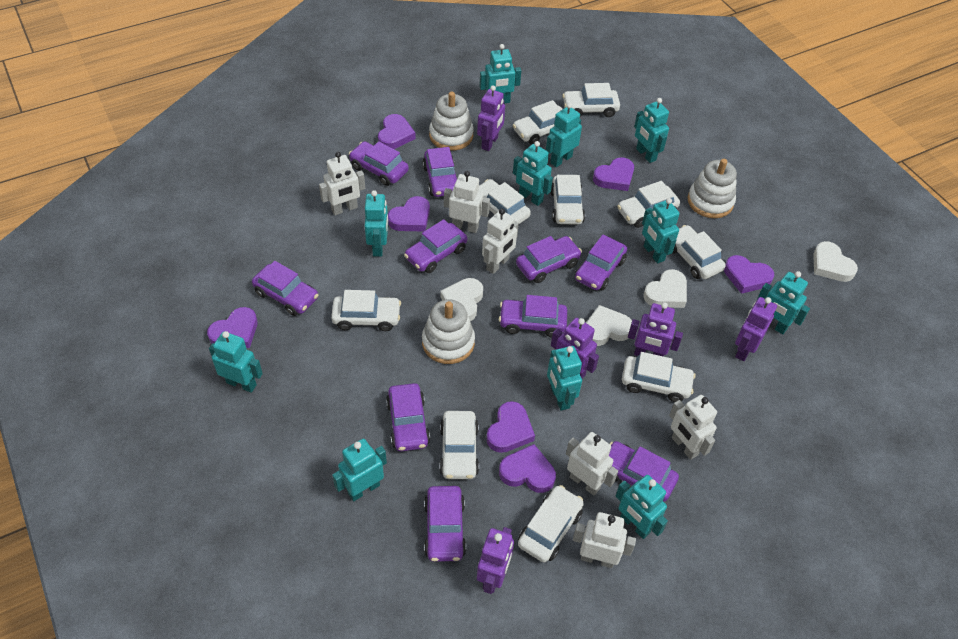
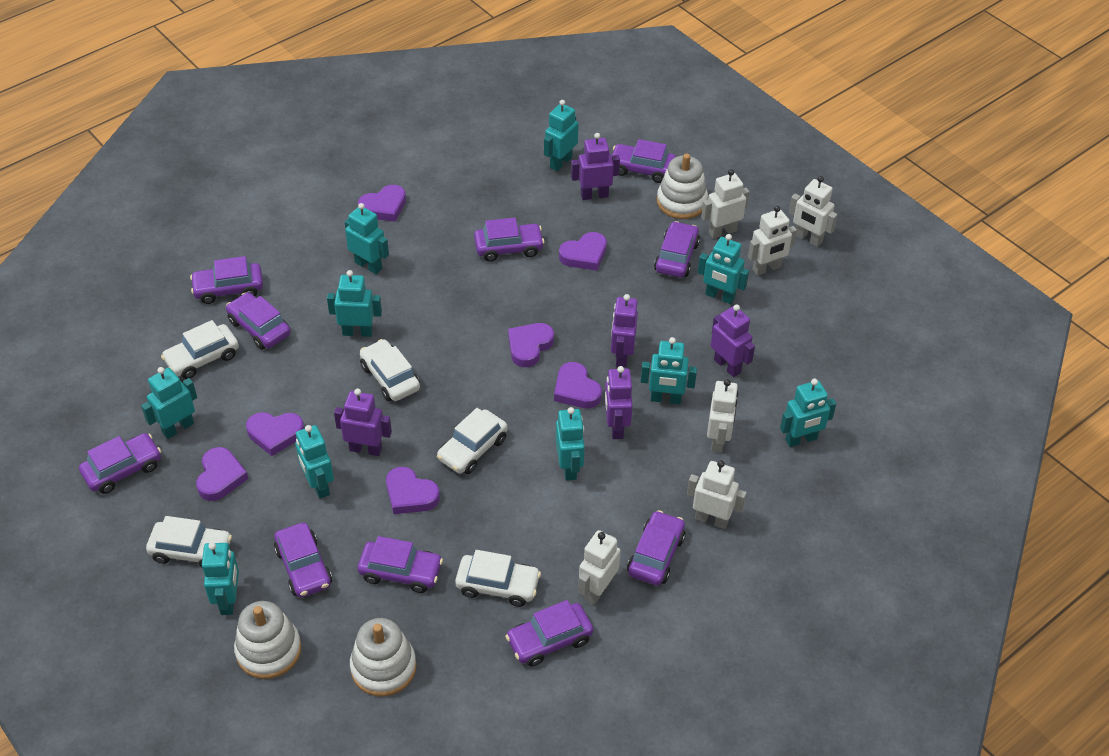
turquoise robot: 11 -> 10
white car: 10 -> 5
white heart: 4 -> 0

